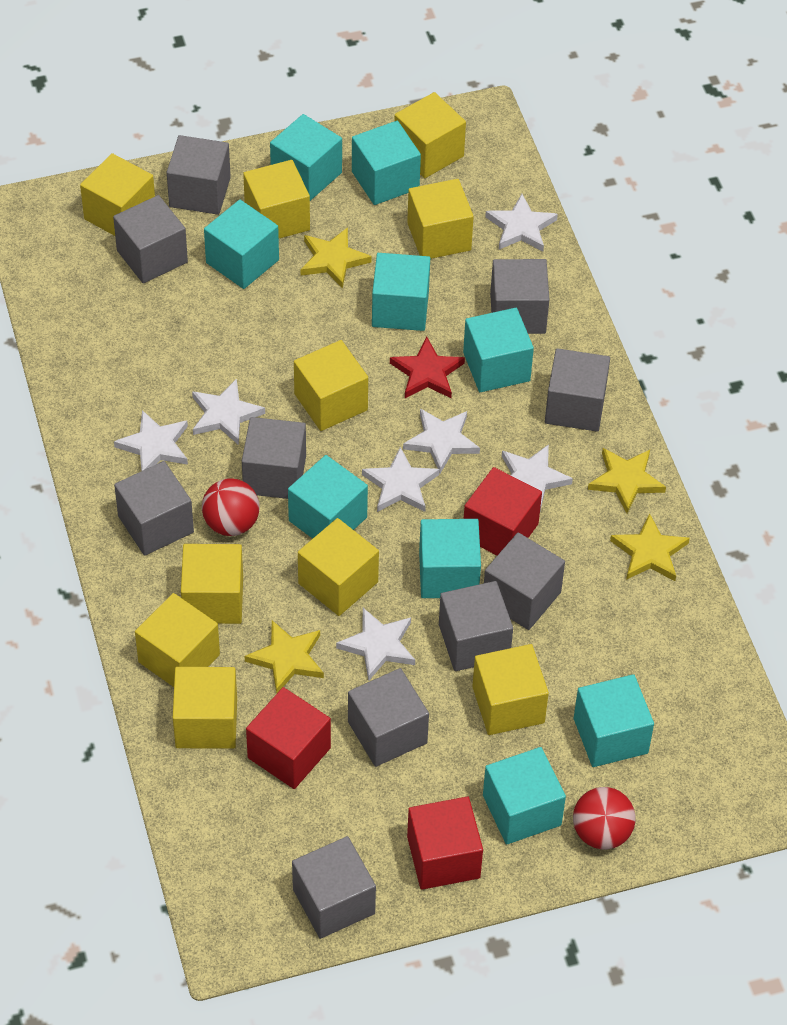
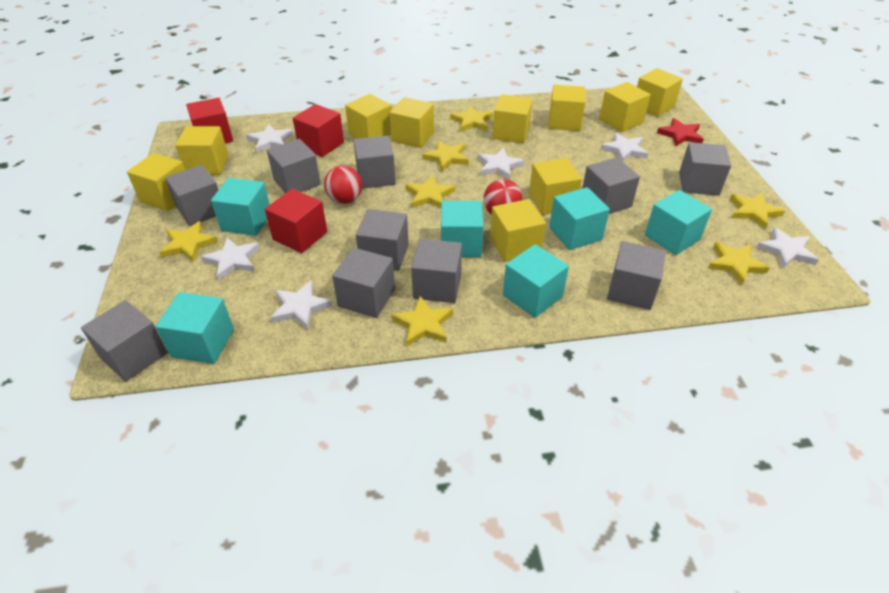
turquoise cube: 9 -> 6
white star: 7 -> 6
yellow star: 4 -> 7

